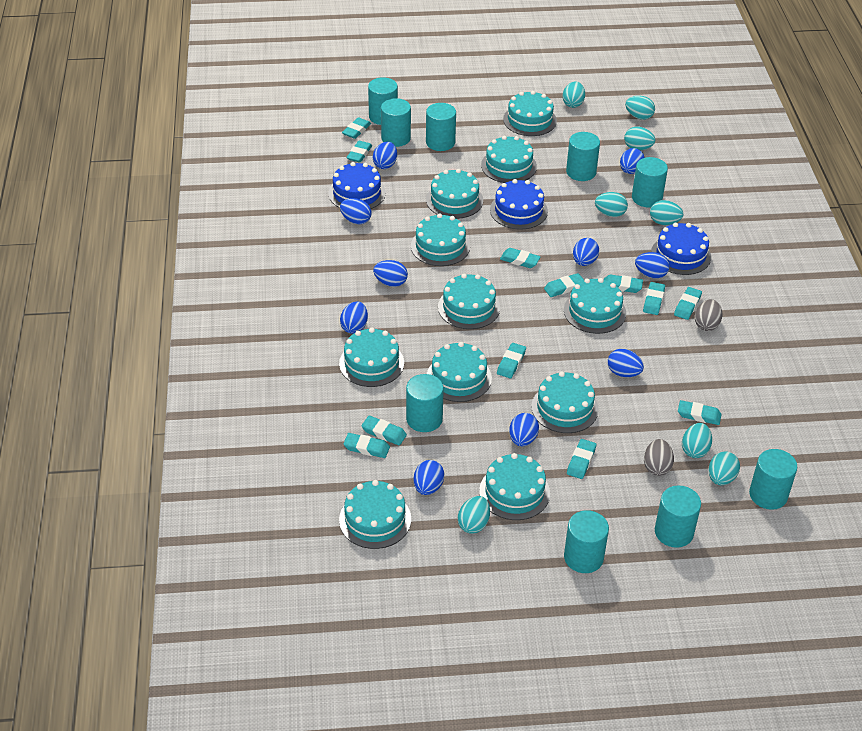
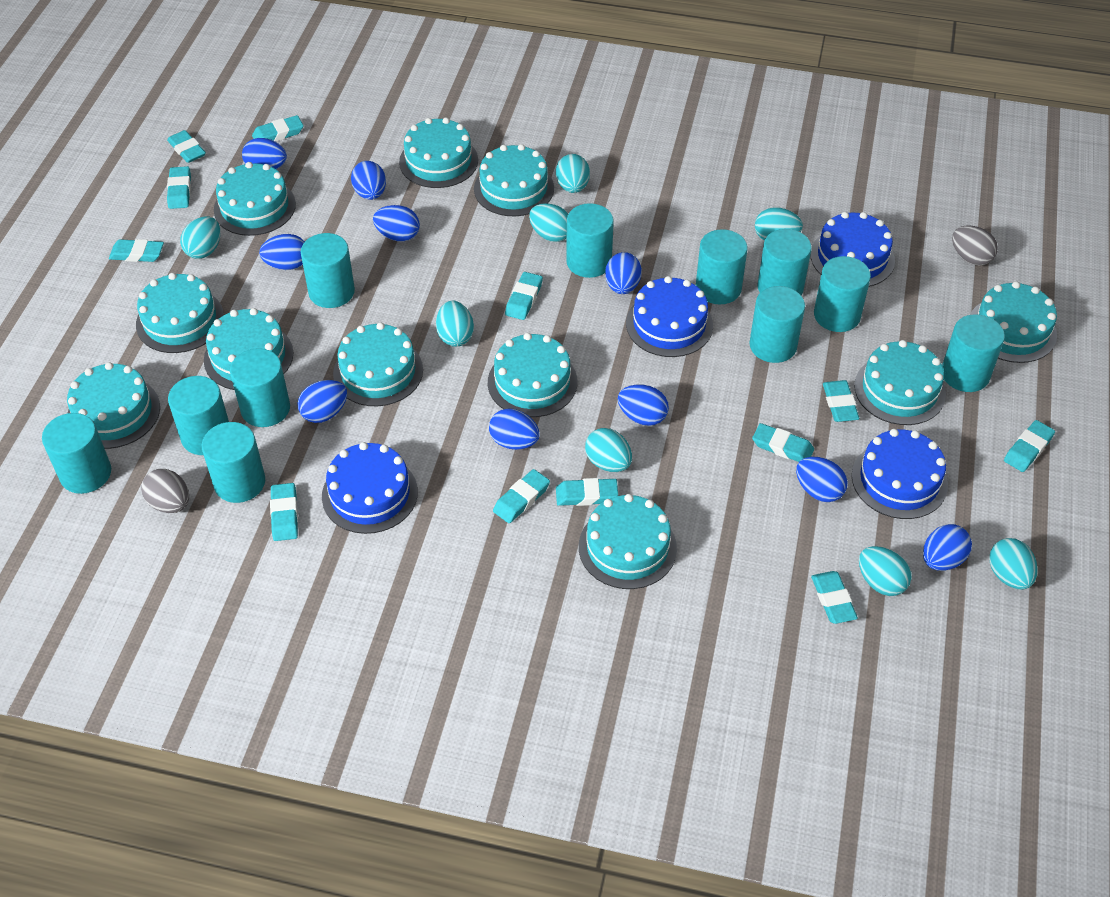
blue cake: 3 -> 4
turquoise cylinder: 9 -> 11

